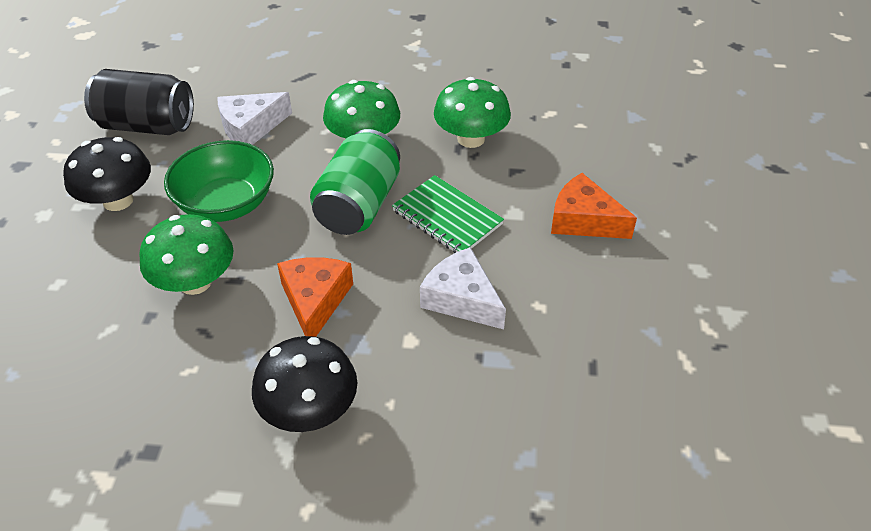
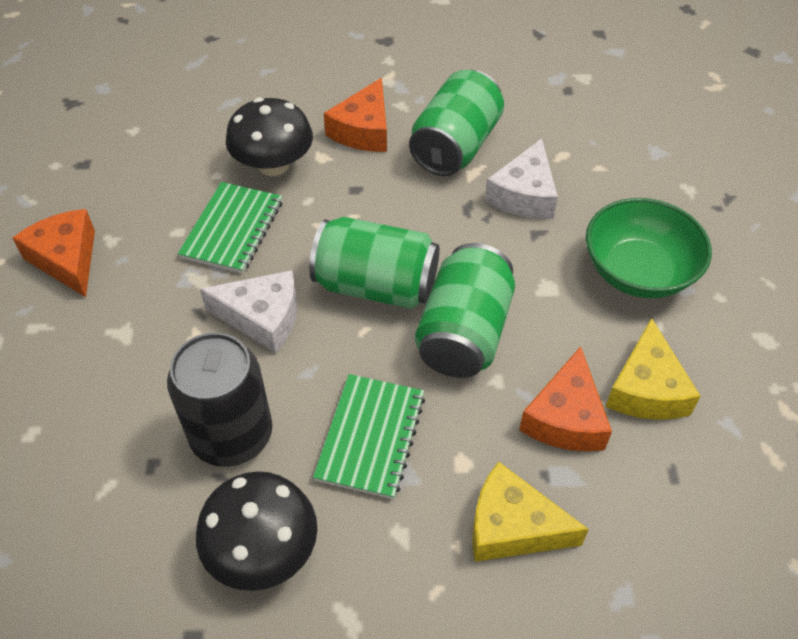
green can: 1 -> 3
green mushroom: 3 -> 0
green notebook: 1 -> 2
orange cheese: 2 -> 3
yellow cheese: 0 -> 2

